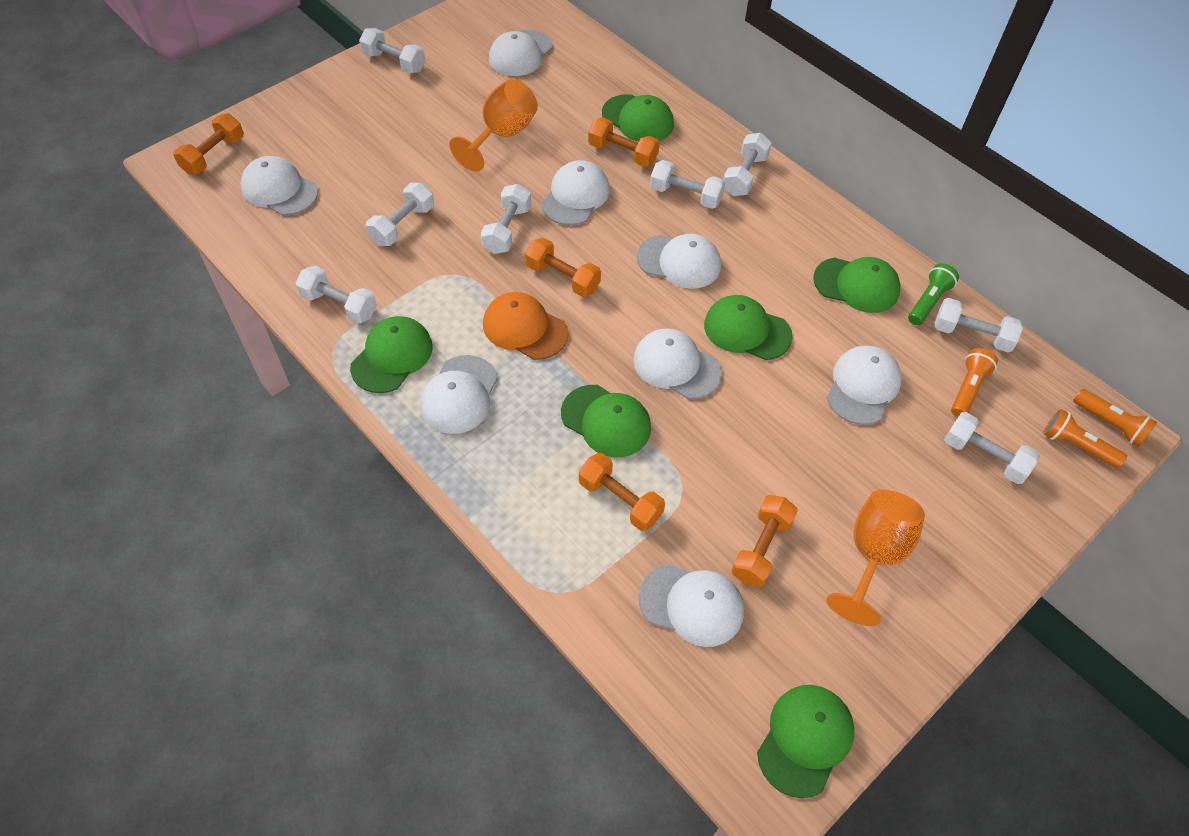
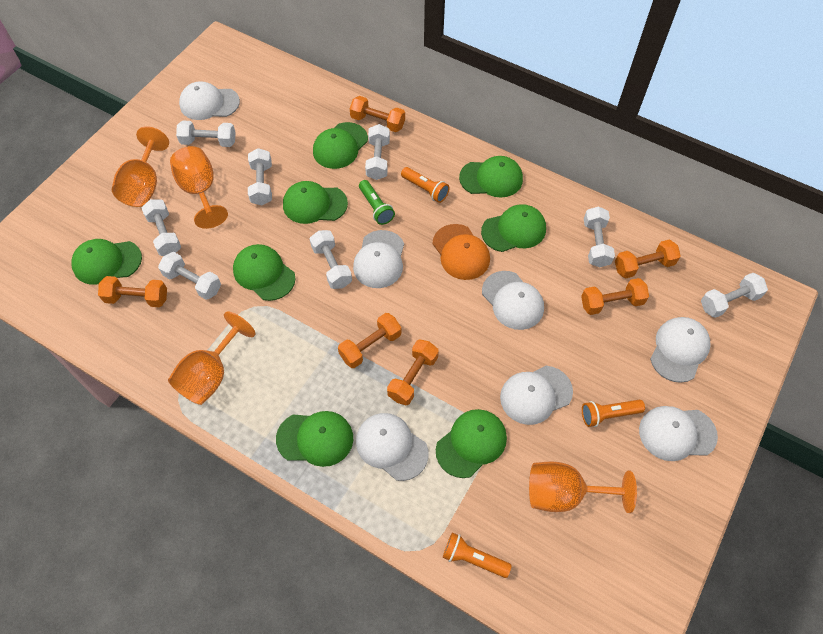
green cap: 6 -> 8
orange dumbbell: 5 -> 6
orange goblet: 2 -> 4
white cap: 8 -> 7

